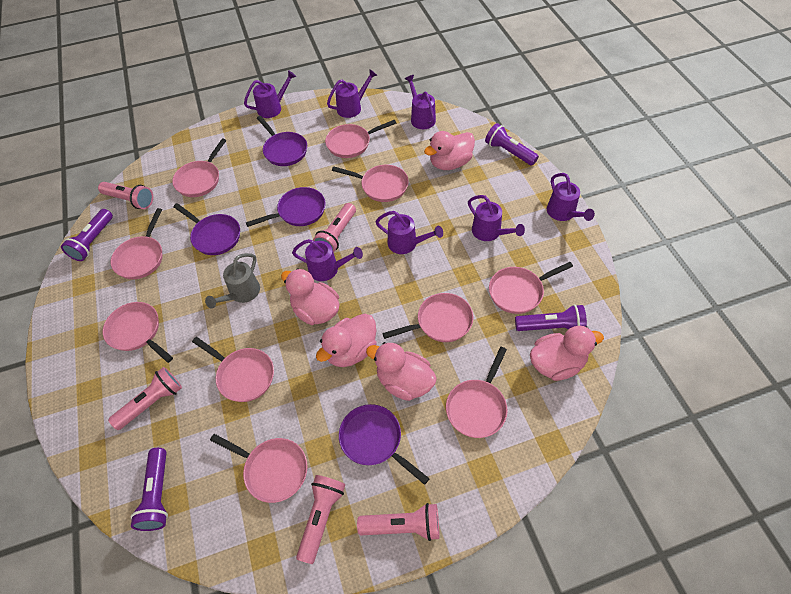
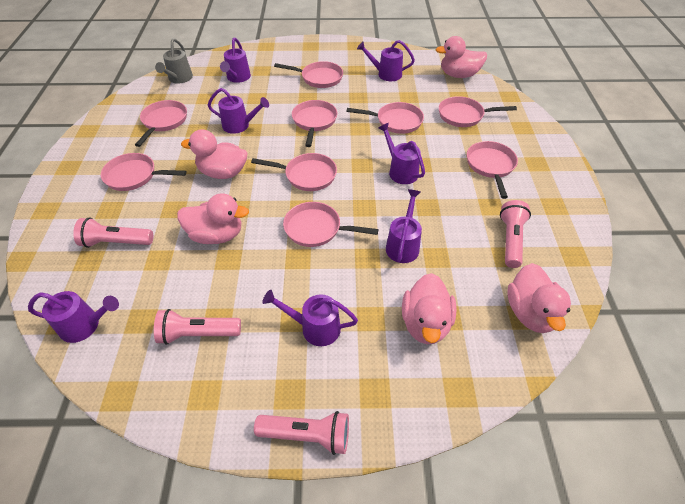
pink flashlight: 5 -> 4
pink pan: 10 -> 9
purple flashlight: 4 -> 0
purple pan: 4 -> 0

